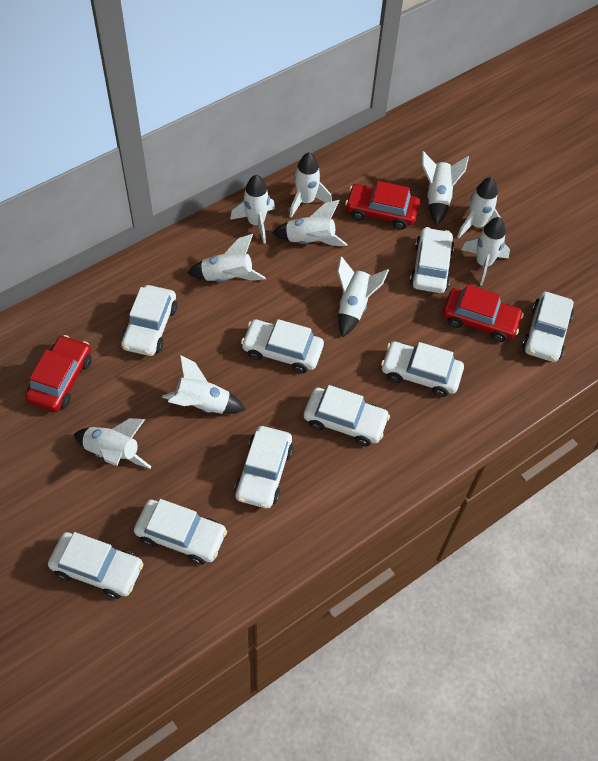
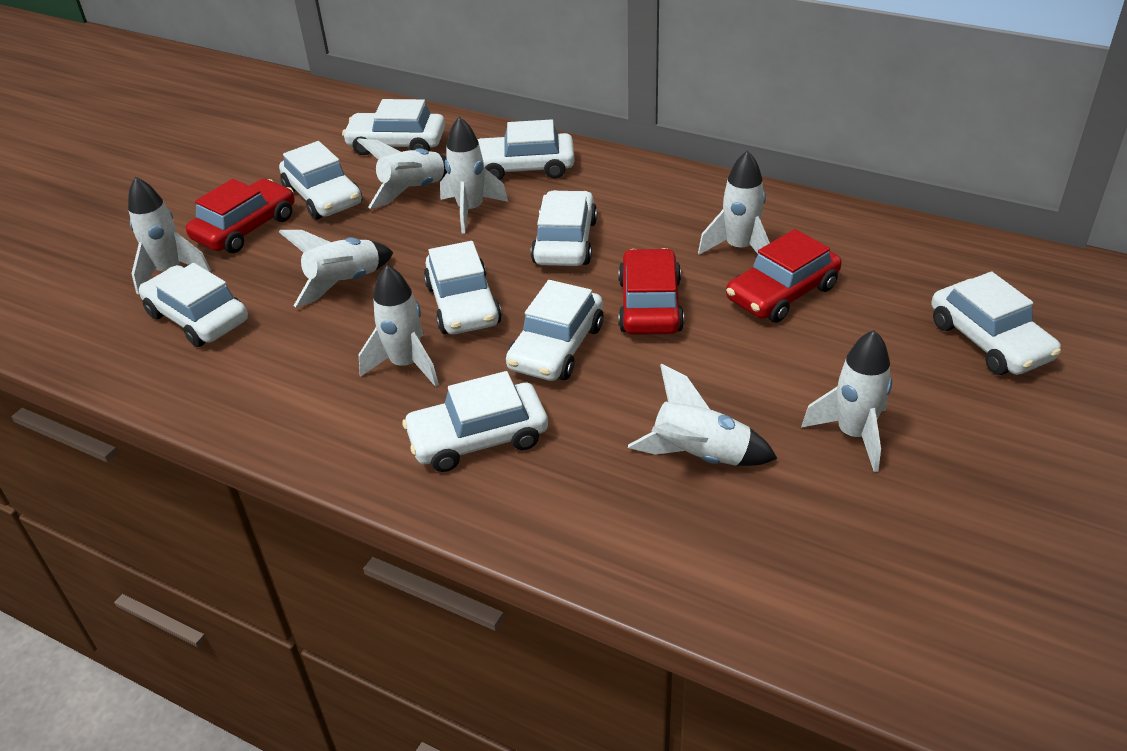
white rocket: 10 -> 8

